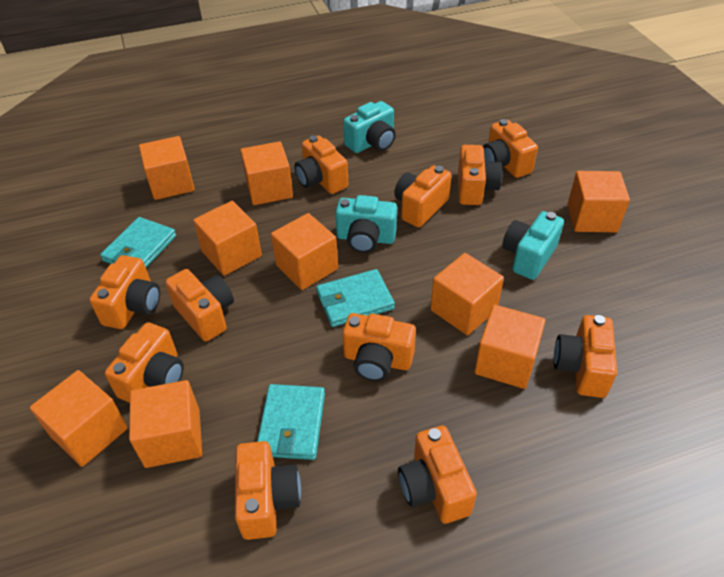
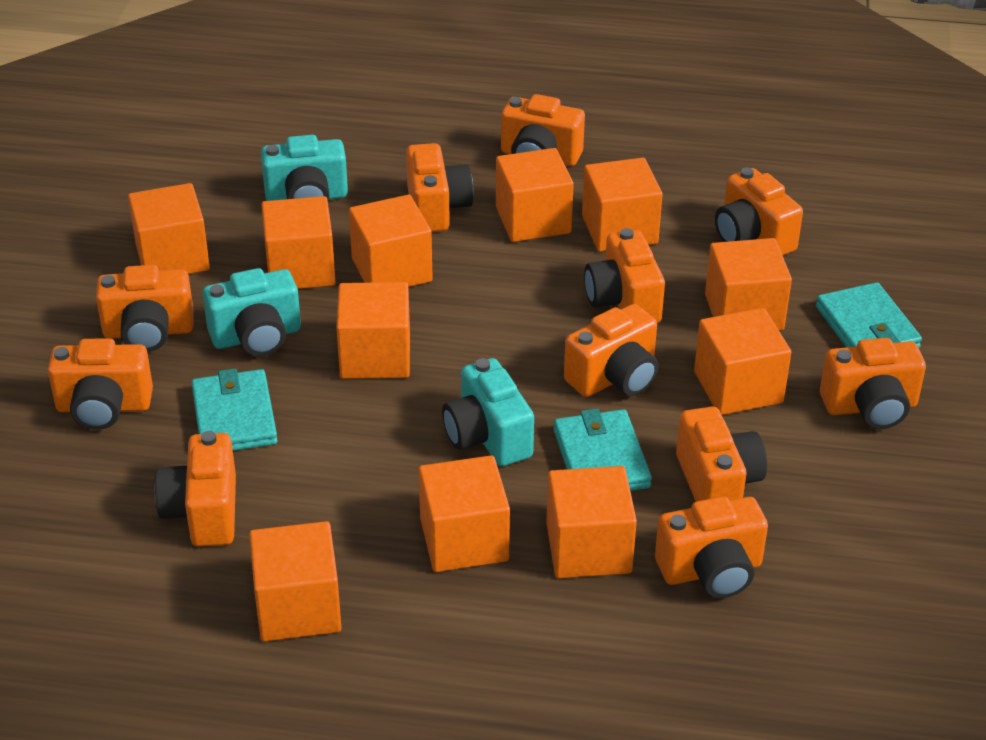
orange cube: 9 -> 11

